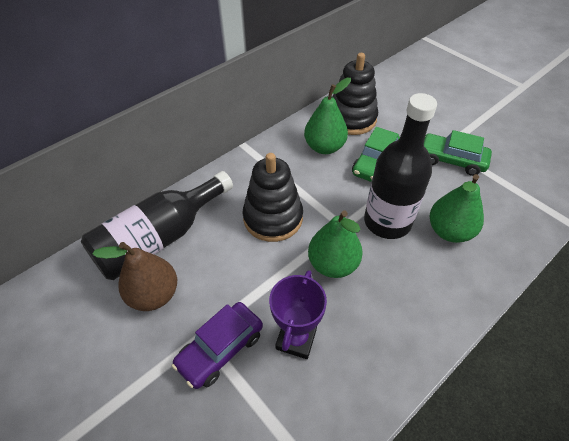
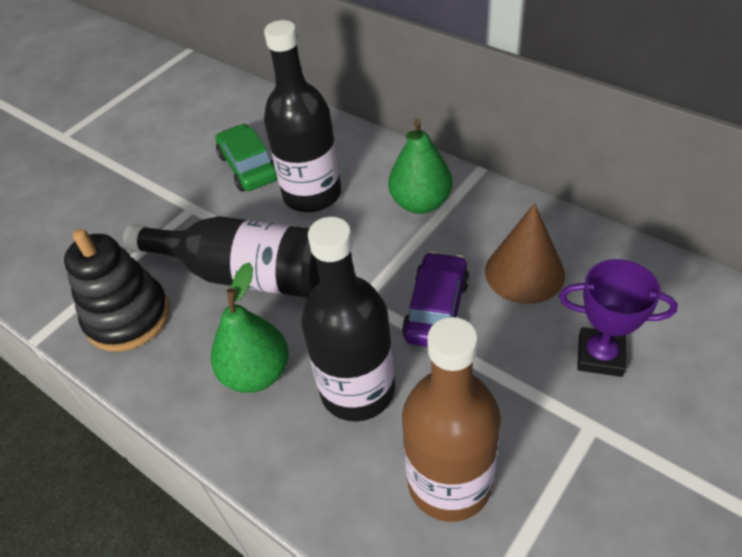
black bottle: 2 -> 3
black stacking toy: 2 -> 1
brown bottle: 0 -> 1
brown cone: 0 -> 1
brown pear: 1 -> 0
green car: 2 -> 1
green pear: 3 -> 2

